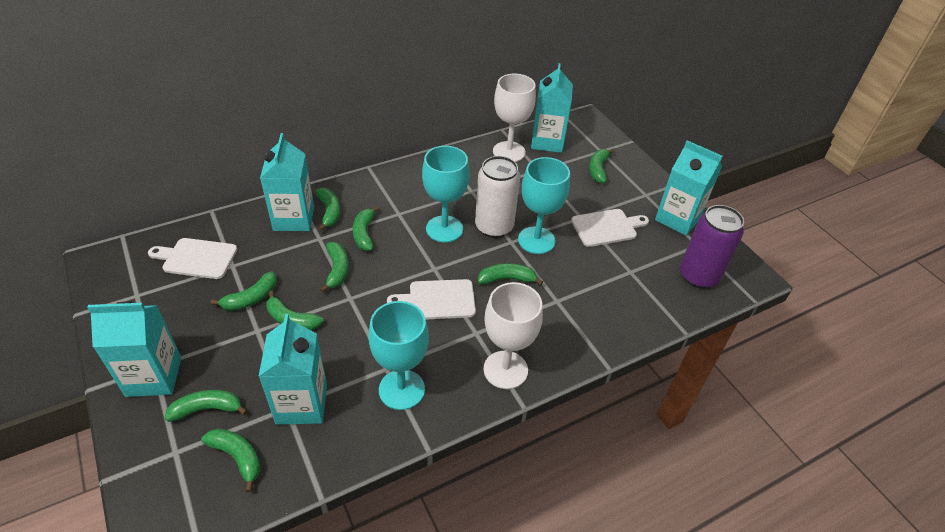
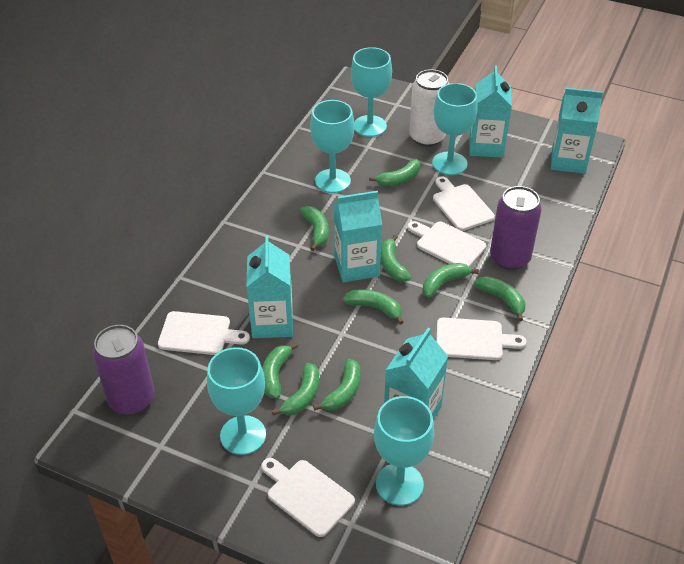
purple can: 1 -> 2
turquoise goblet: 3 -> 5
white cutting board: 3 -> 5
white goblet: 2 -> 0

